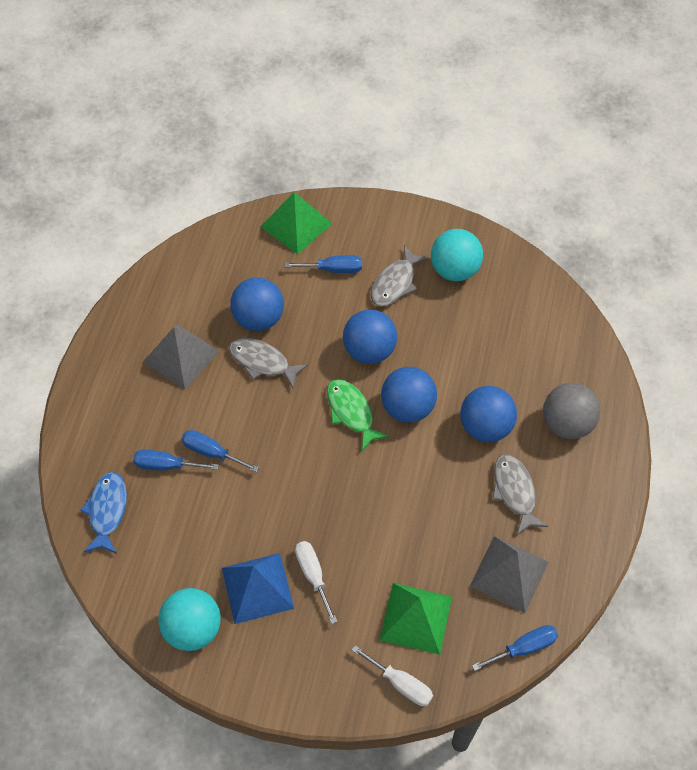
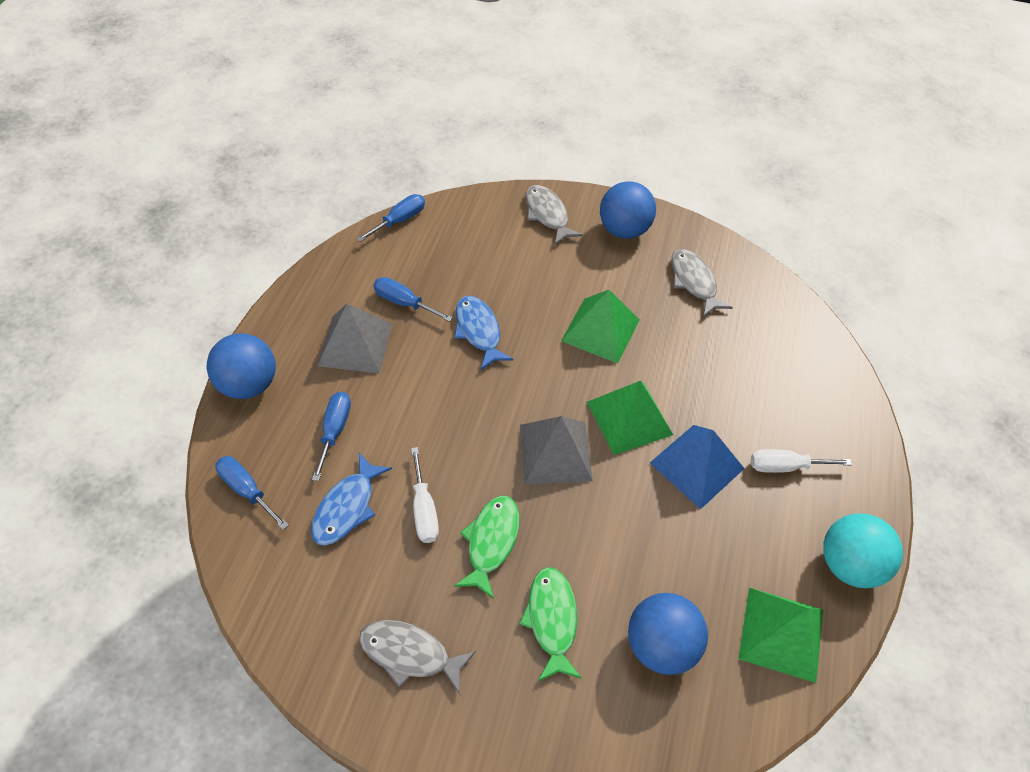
blue ball: 4 -> 3
blue fish: 1 -> 2
green fish: 1 -> 2
green pyramid: 2 -> 3
grey ball: 1 -> 0
turquoise ball: 2 -> 1

